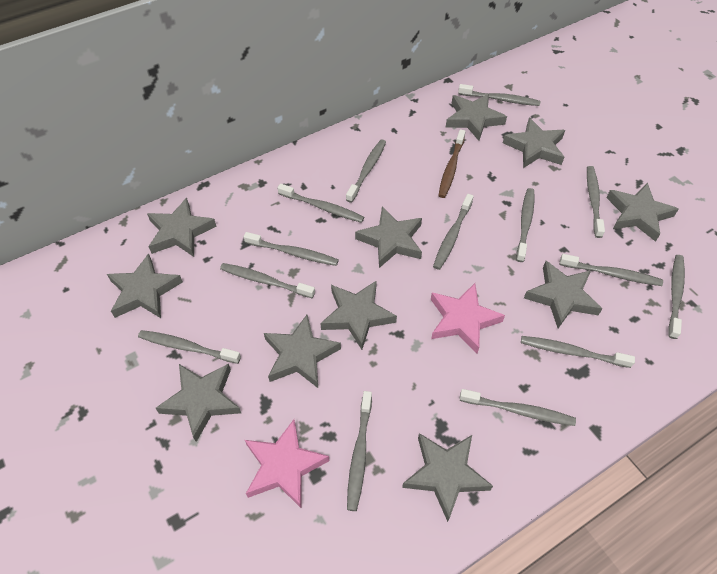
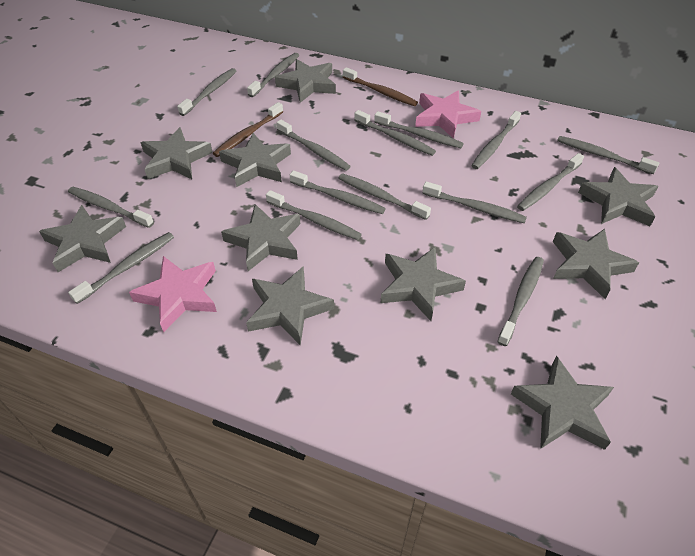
brown toothbrush: 1 -> 2
grey star: 11 -> 10
grey toothbrush: 14 -> 15

